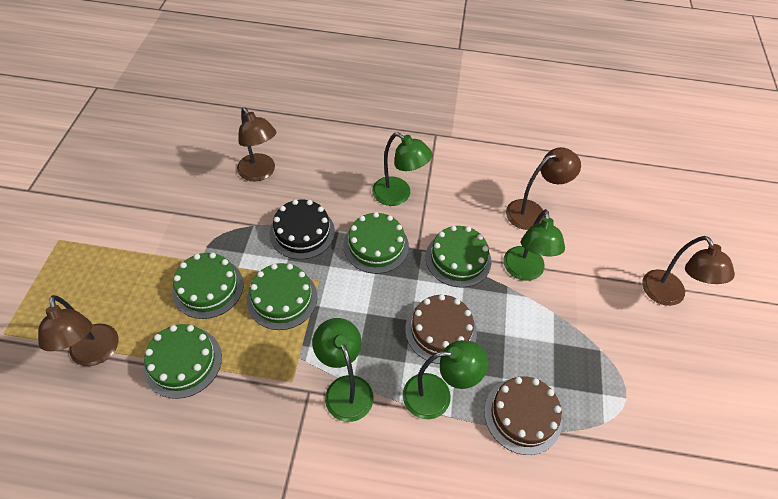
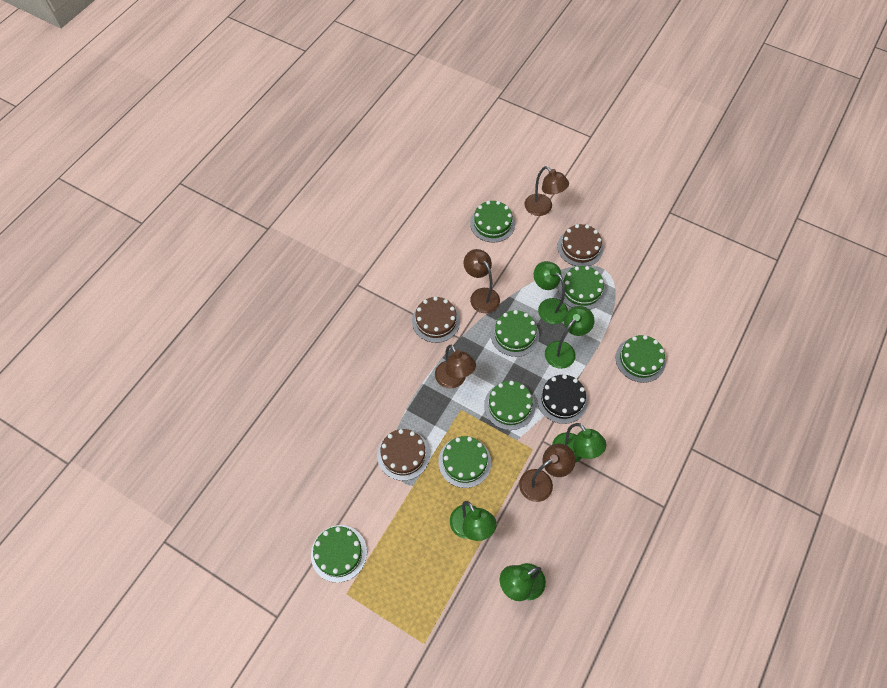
brown cake: 2 -> 3
green cake: 5 -> 7
green lamp: 4 -> 5

